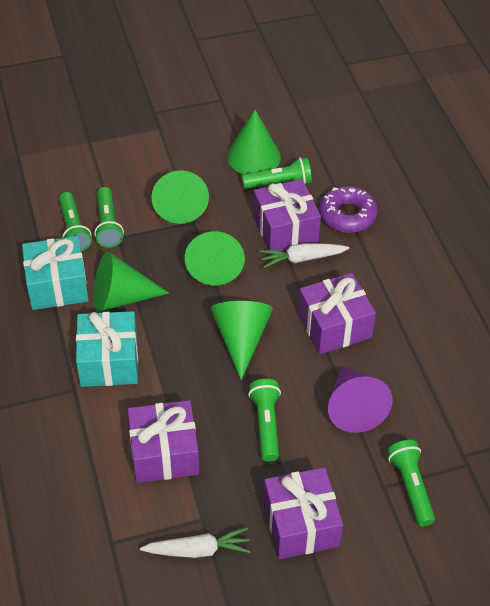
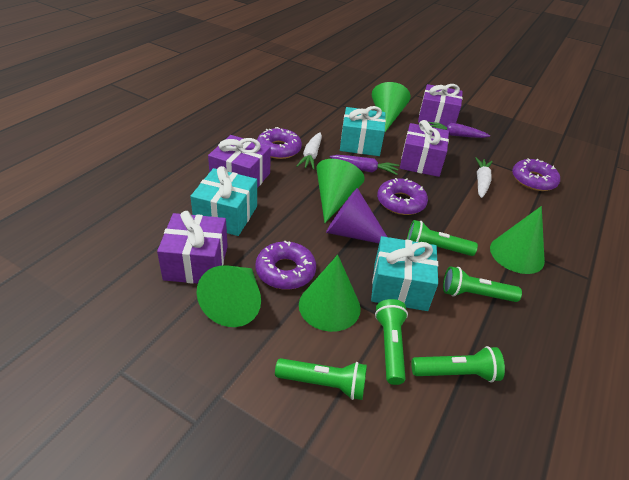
purple carrot: 0 -> 2
purple donut: 1 -> 4
turquoise gift: 2 -> 3

